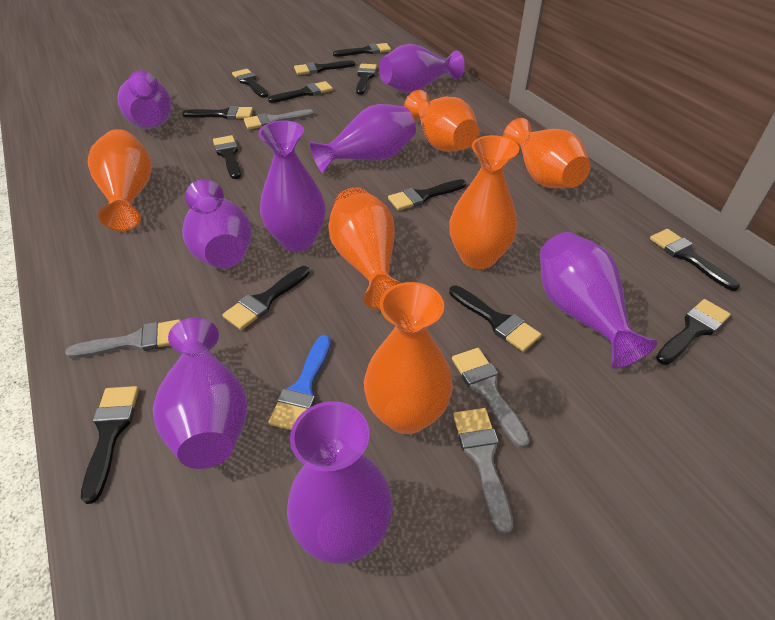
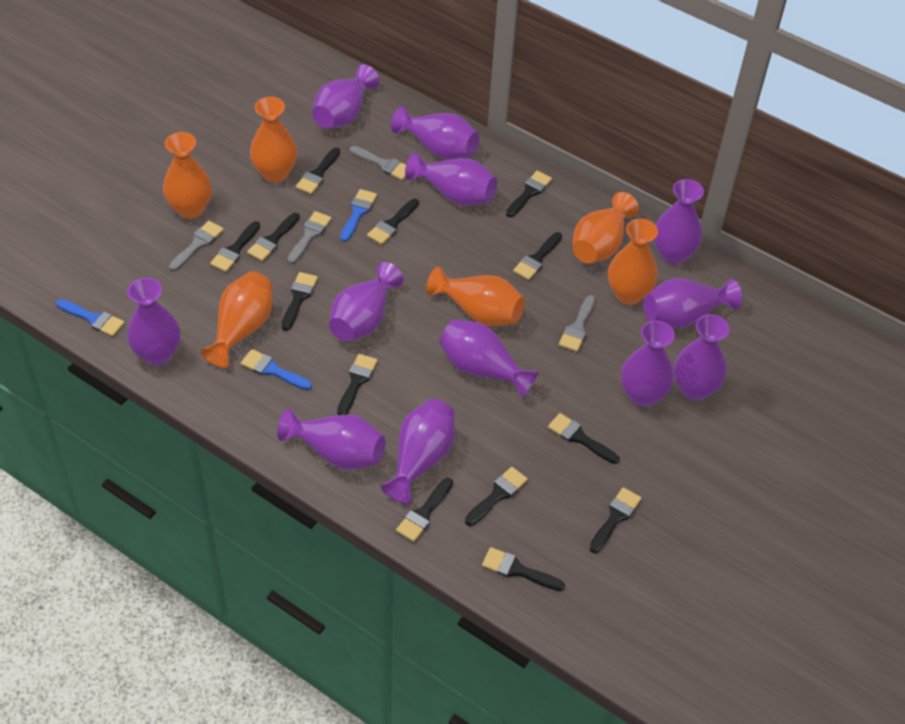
blue brush: 1 -> 3
purple vase: 8 -> 12

